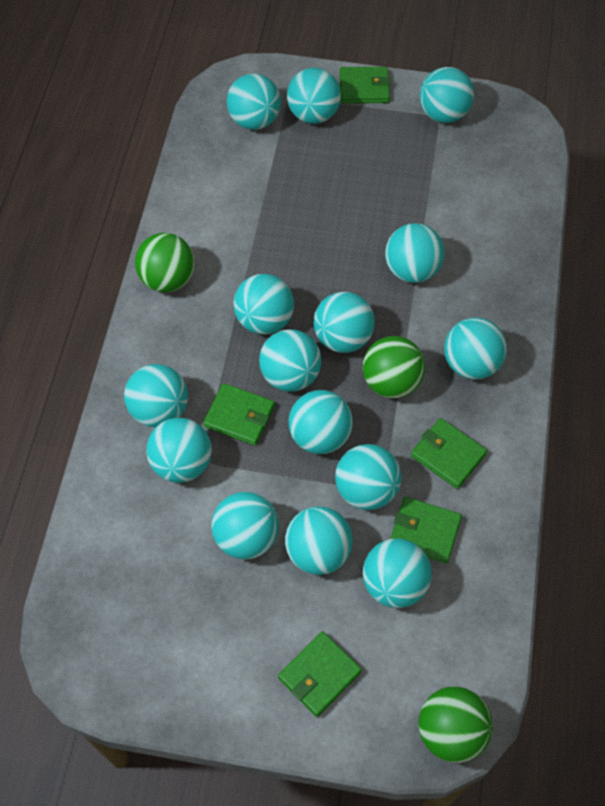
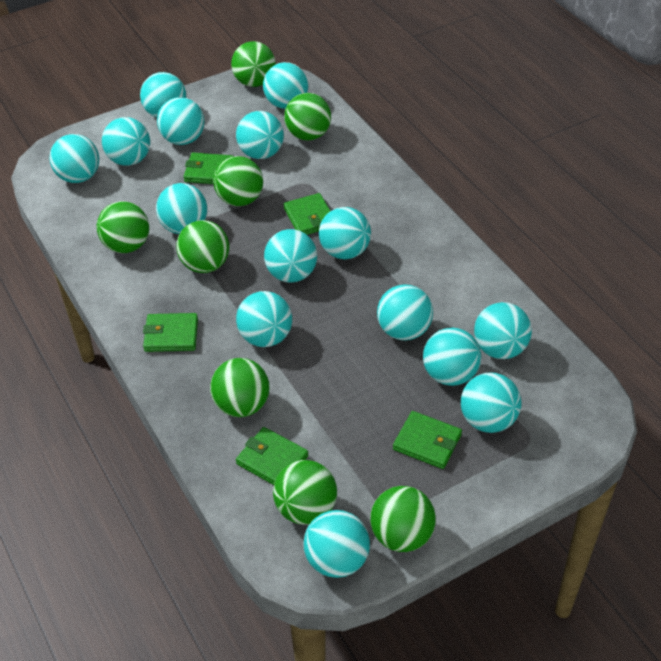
green ball: 3 -> 8

